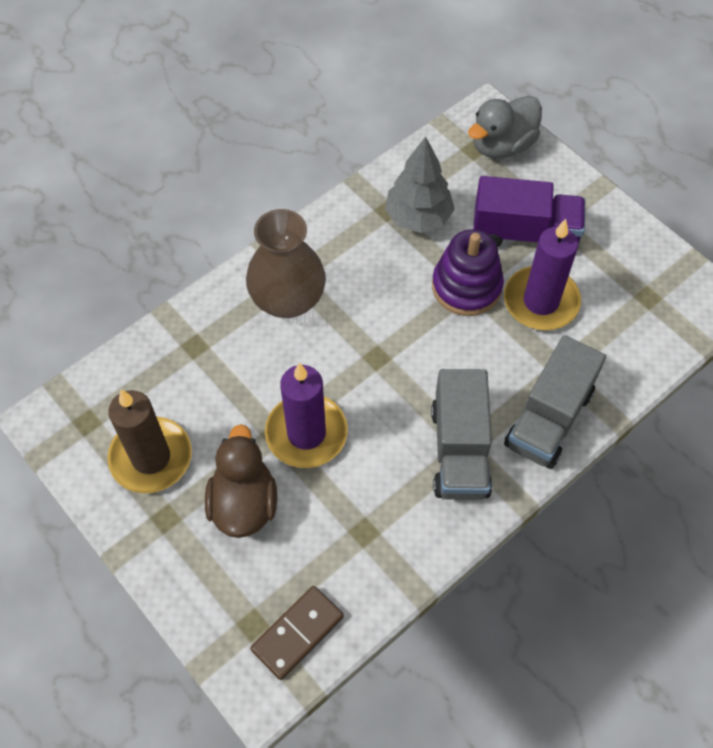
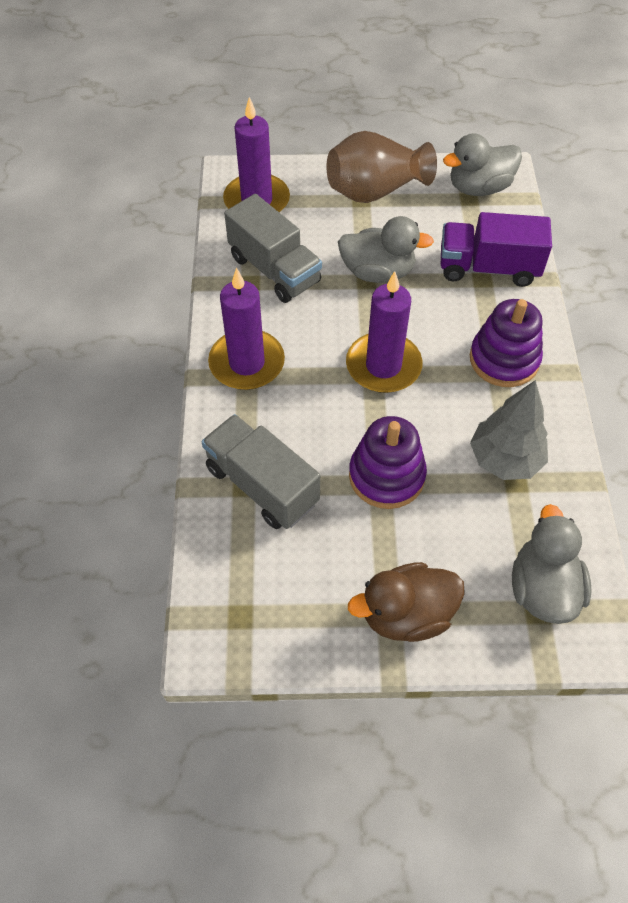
brown candle: 1 -> 0
brown domino: 1 -> 0
grey duck: 1 -> 3
purple candle: 2 -> 3
purple stacking toy: 1 -> 2

